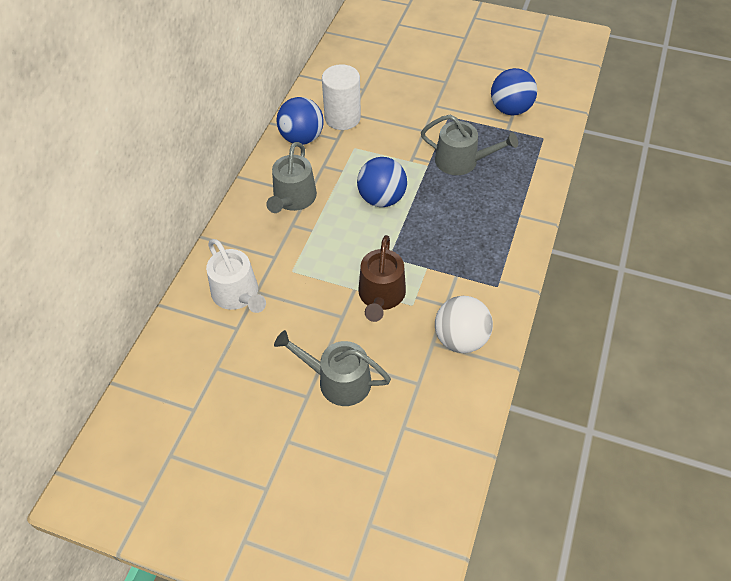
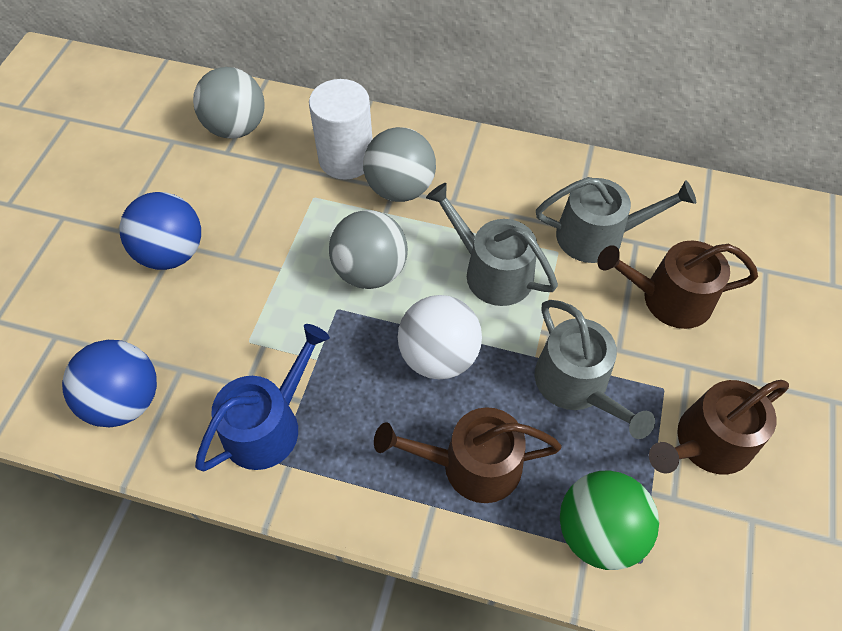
blue ball: 3 -> 2
blue watering can: 0 -> 1
brown watering can: 1 -> 3
green ball: 0 -> 1
grey ball: 0 -> 3
white watering can: 1 -> 0

